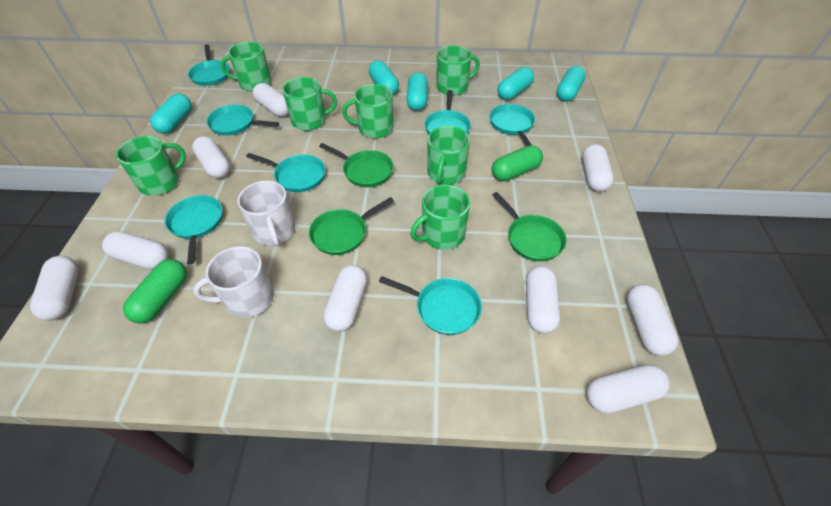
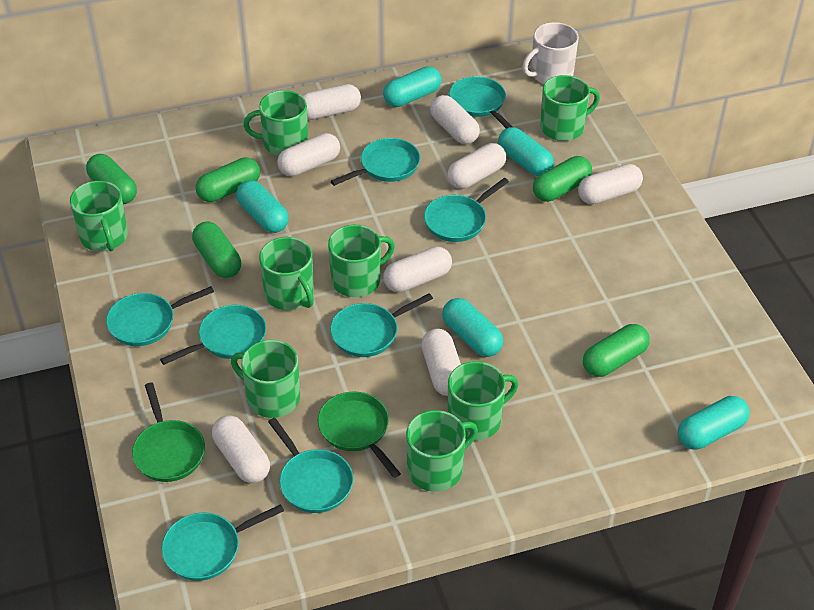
green capsule: 2 -> 5
green mug: 7 -> 8
green pan: 3 -> 2
turquoise pan: 7 -> 8
white capsule: 9 -> 8
white mug: 2 -> 1

